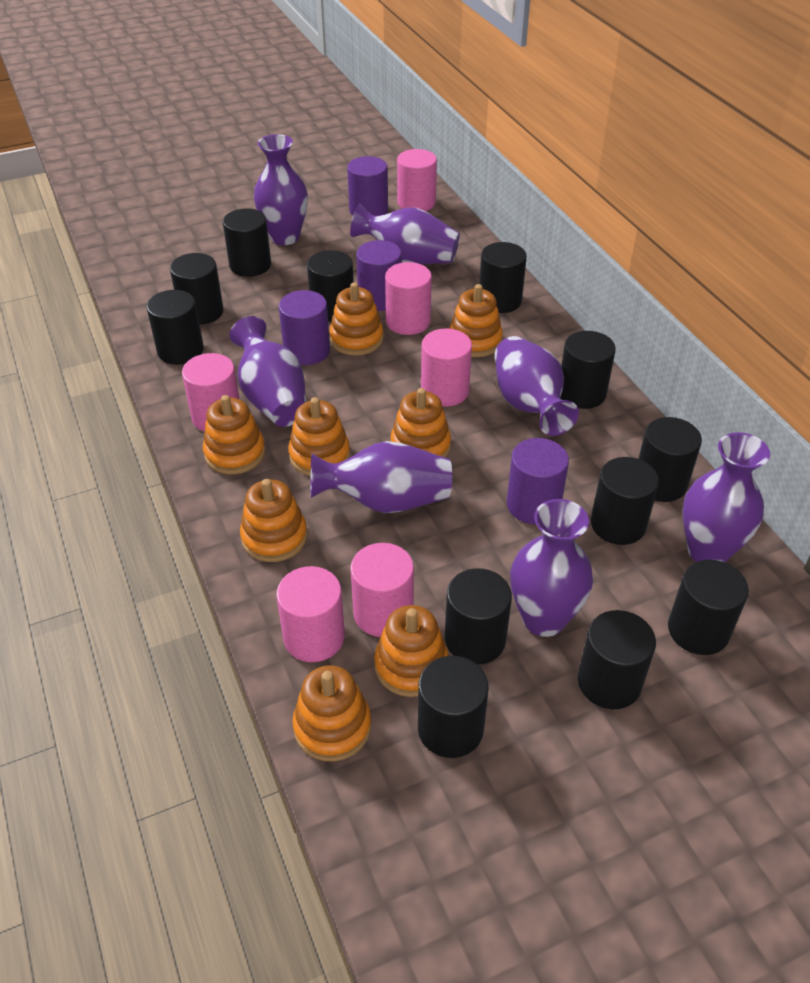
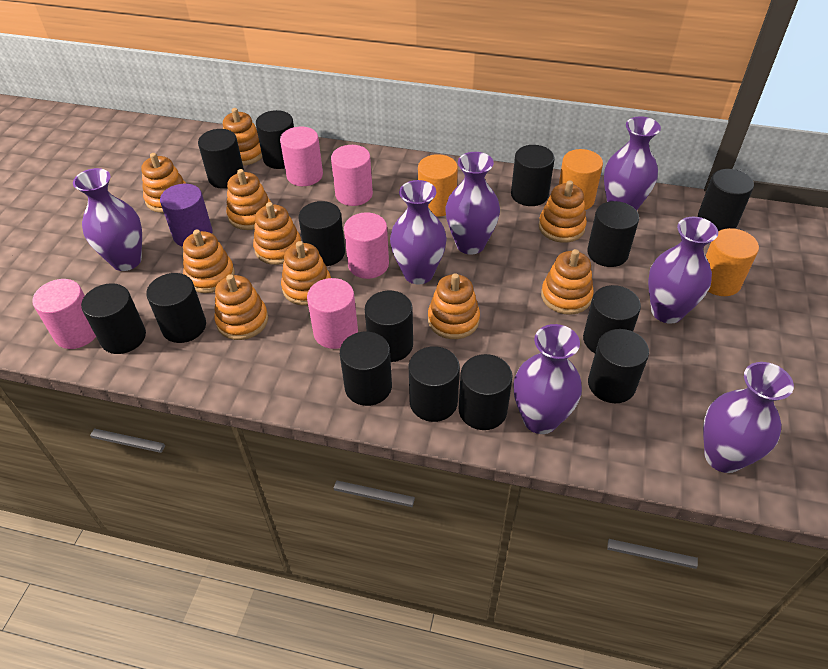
black cylinder: 12 -> 14
orange cylinder: 0 -> 3
orange stacking toy: 8 -> 10
pink cylinder: 6 -> 5
purple cylinder: 4 -> 1

